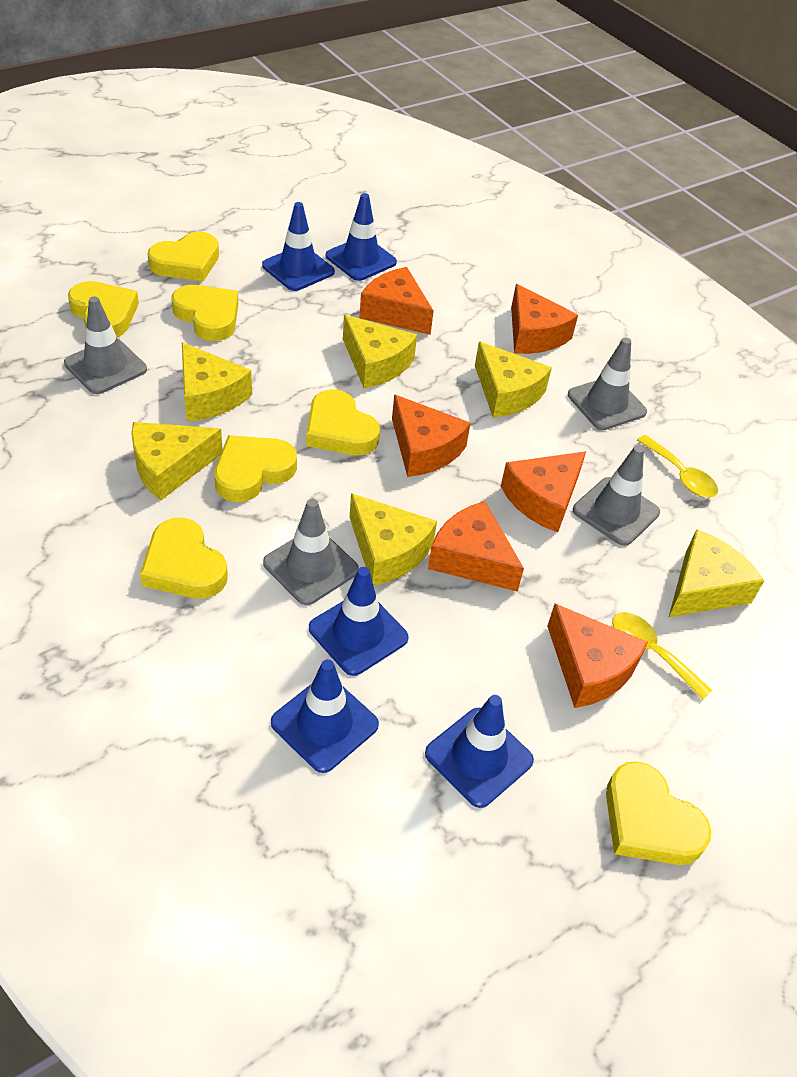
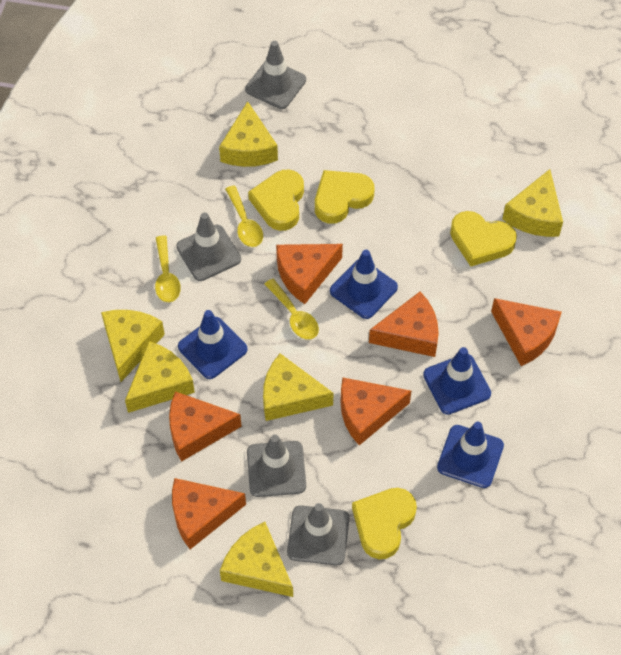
blue traffic cone: 5 -> 4
yellow heart: 7 -> 4
yellow spoon: 2 -> 3

